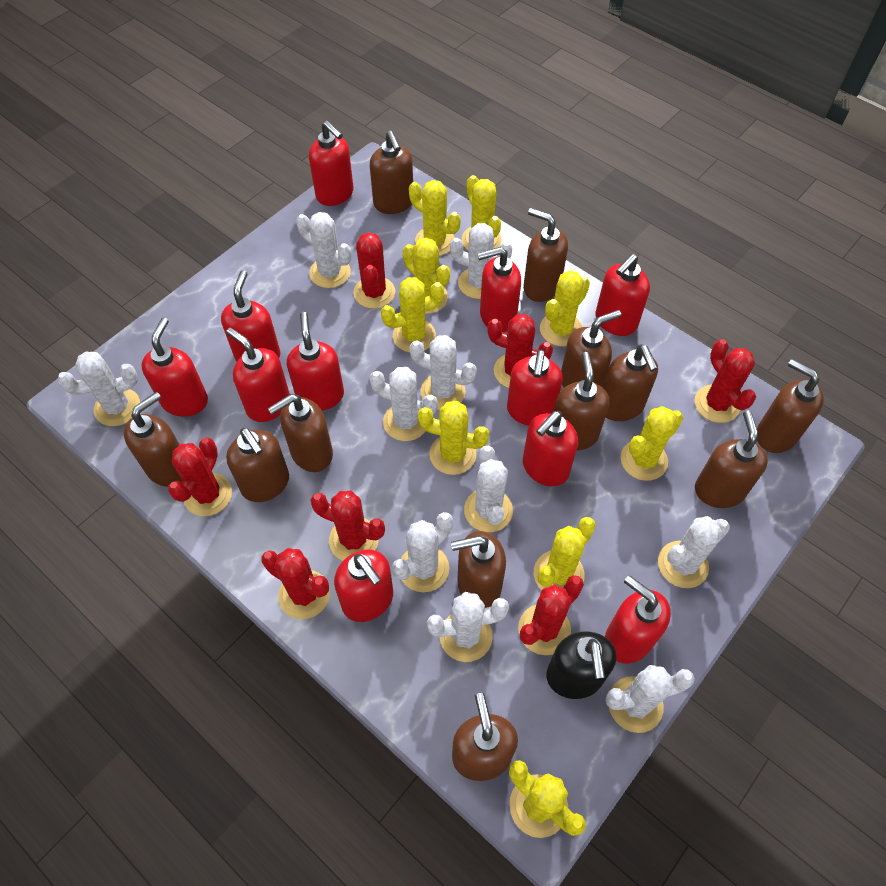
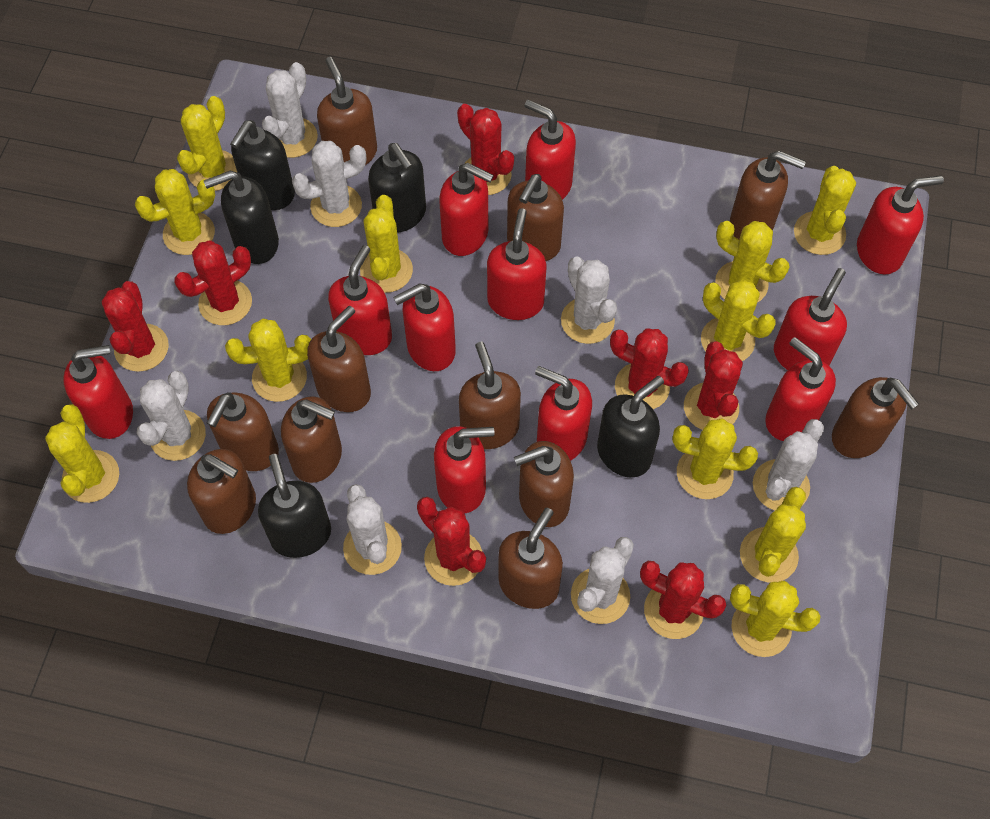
black soap dispenser: 1 -> 5
brown soap dispenser: 12 -> 11
white cactus: 10 -> 7
yellow cactus: 9 -> 11

